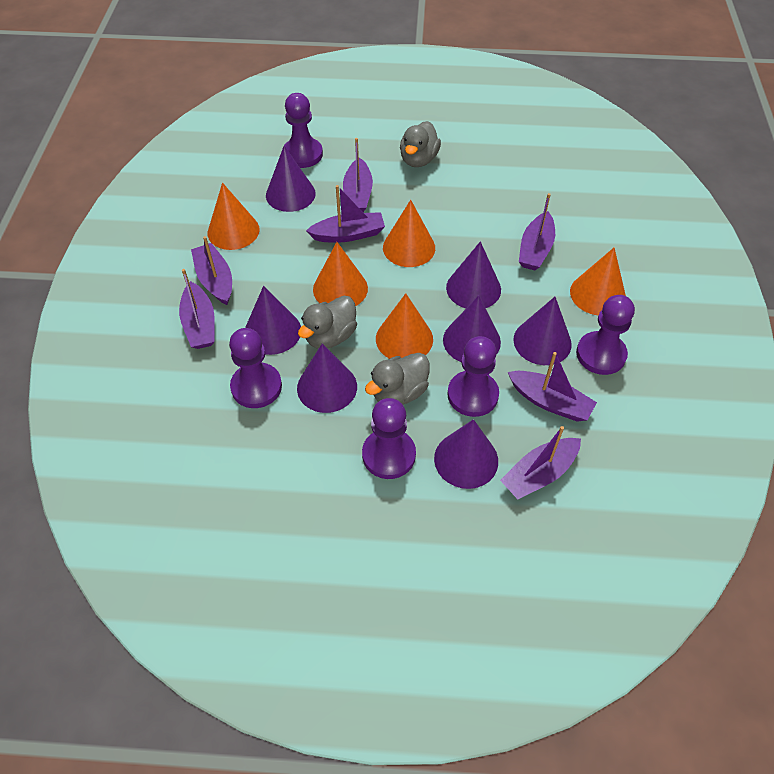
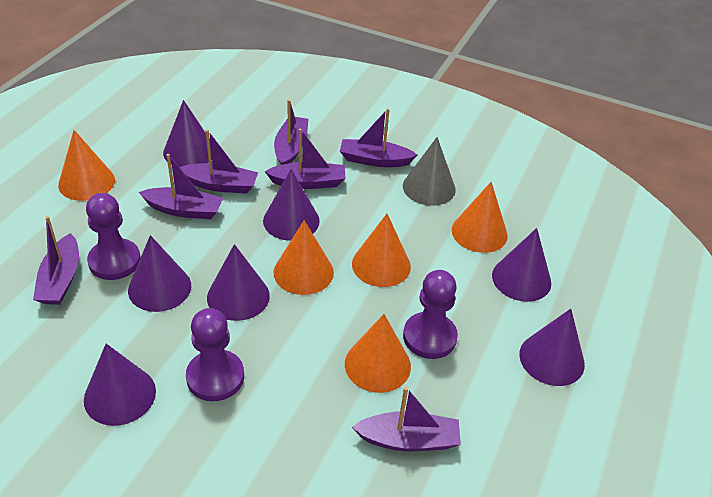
grey cone: 0 -> 1
grey duck: 3 -> 0
purple pawn: 5 -> 3

